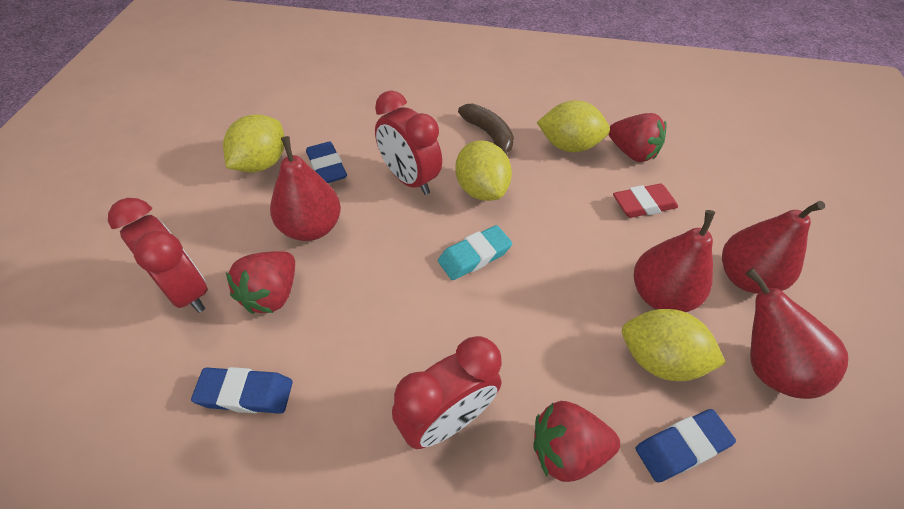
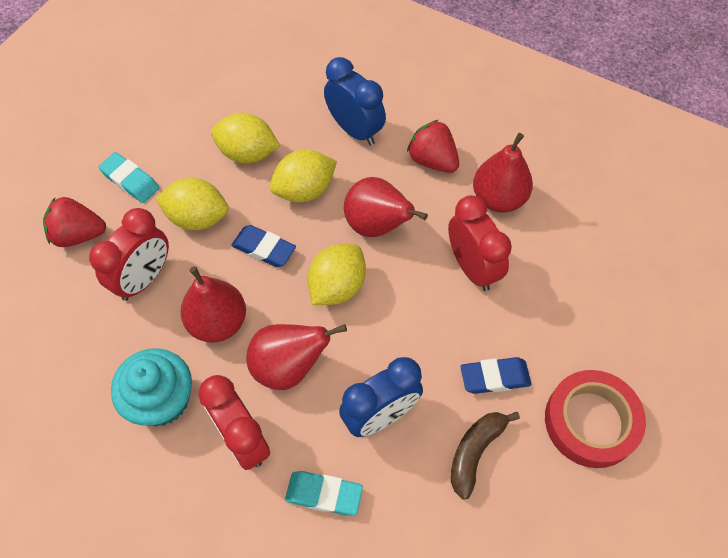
blue clock: 0 -> 2
blue eraser: 3 -> 2
red eraser: 1 -> 0
red strawberry: 3 -> 2
red tape: 0 -> 1
turquoise cupcake: 0 -> 1
turquoise eraser: 1 -> 2

